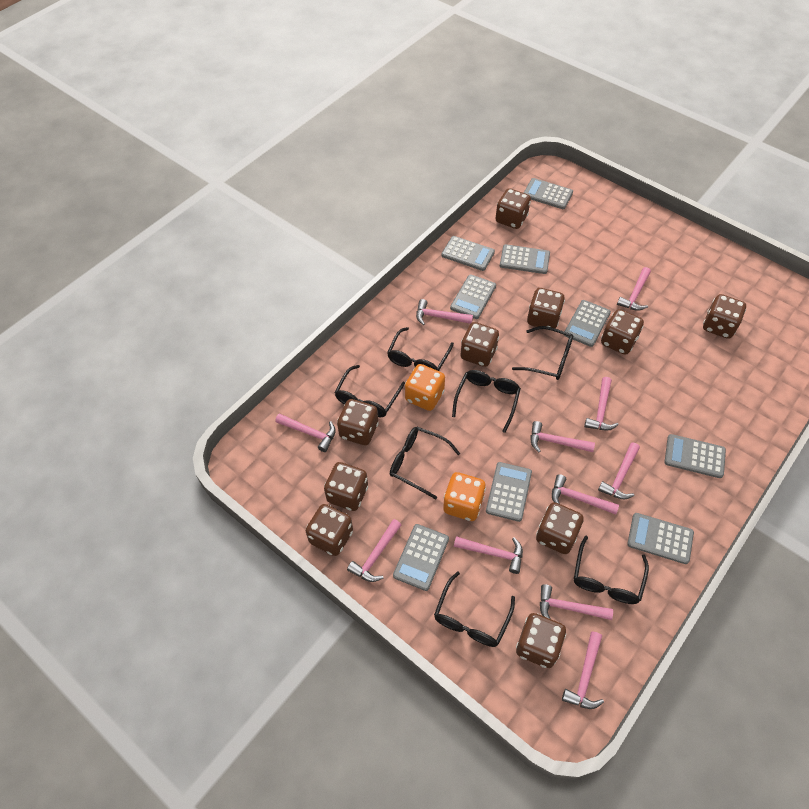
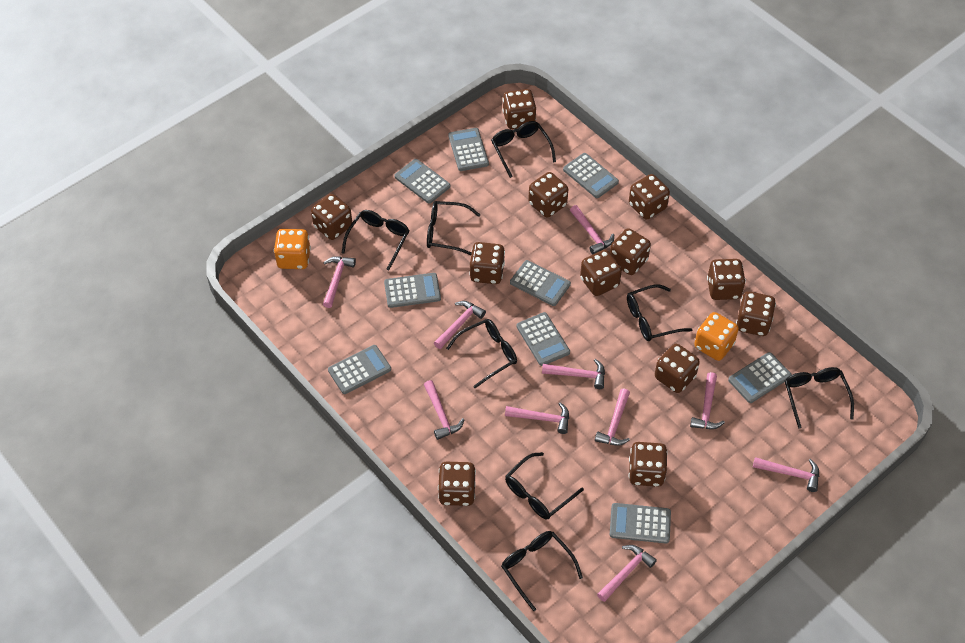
black glasses: 7 -> 8
brown dice: 10 -> 12
pink hammer: 11 -> 10

